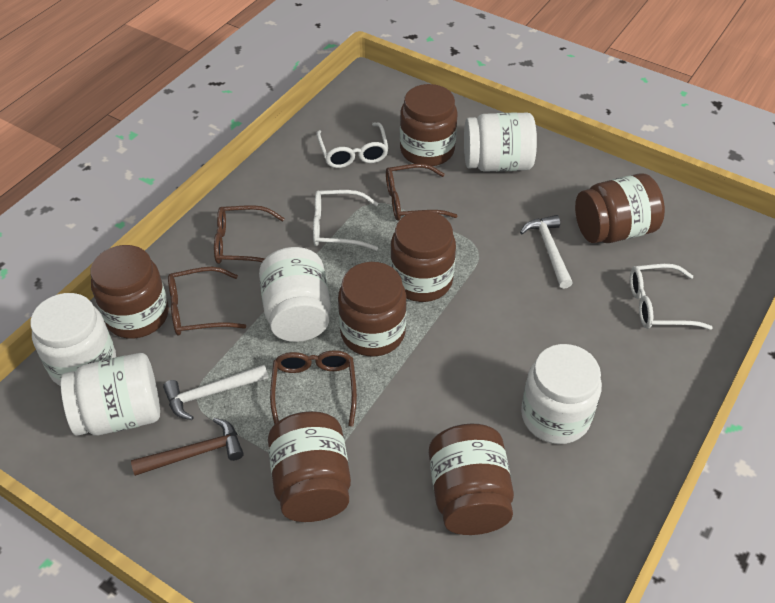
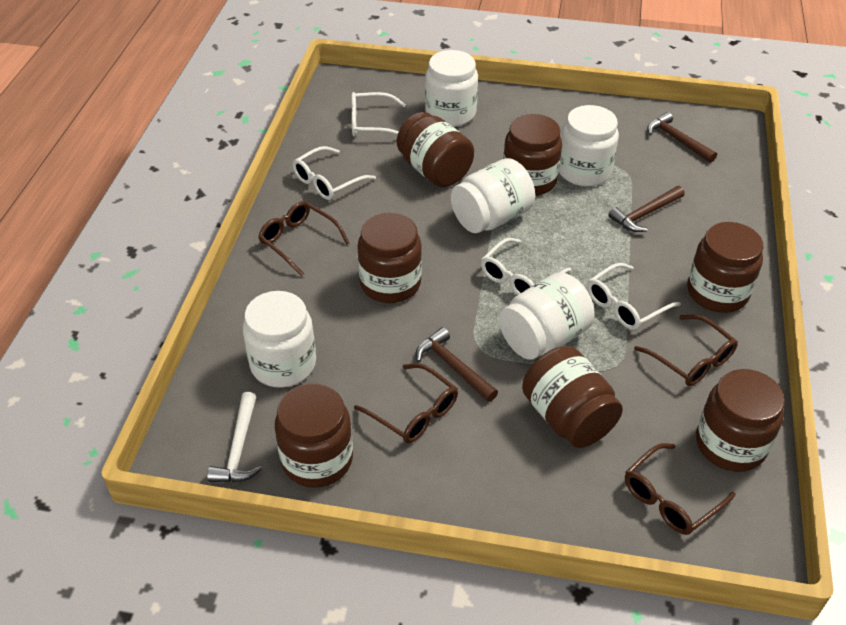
brown hammer: 1 -> 3
white glasses: 3 -> 4
white hammer: 2 -> 1

